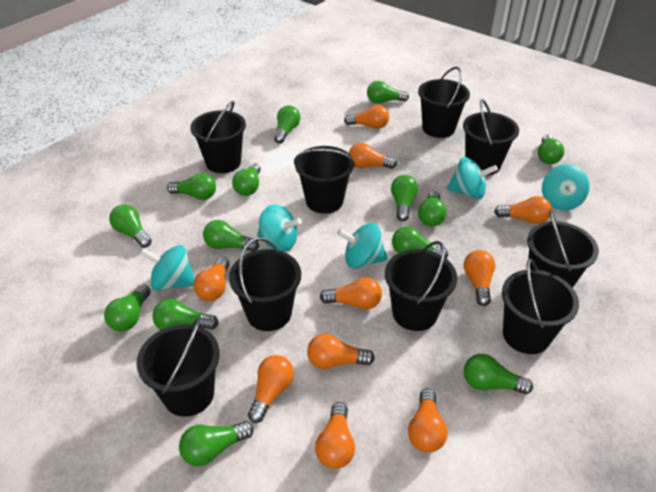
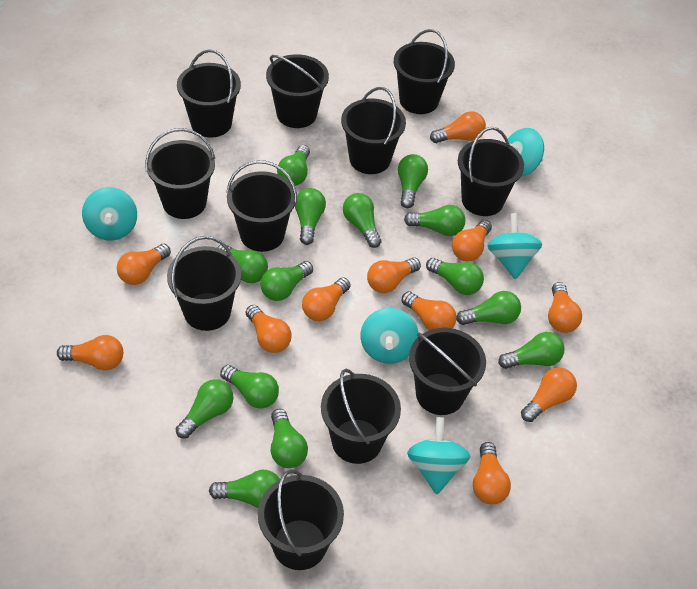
black bucket: 9 -> 11
orange light bulb: 10 -> 11

